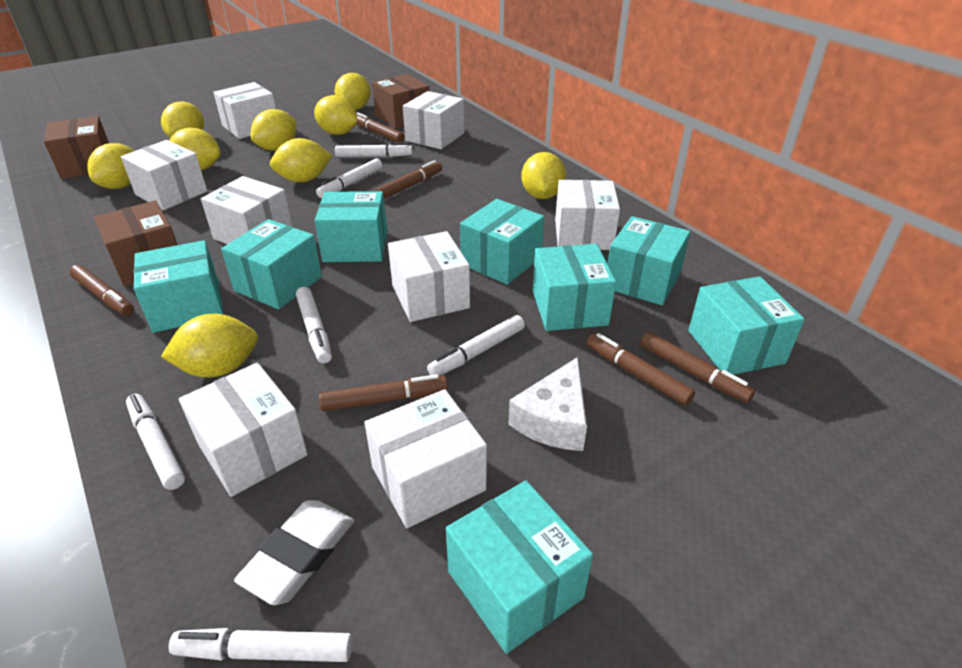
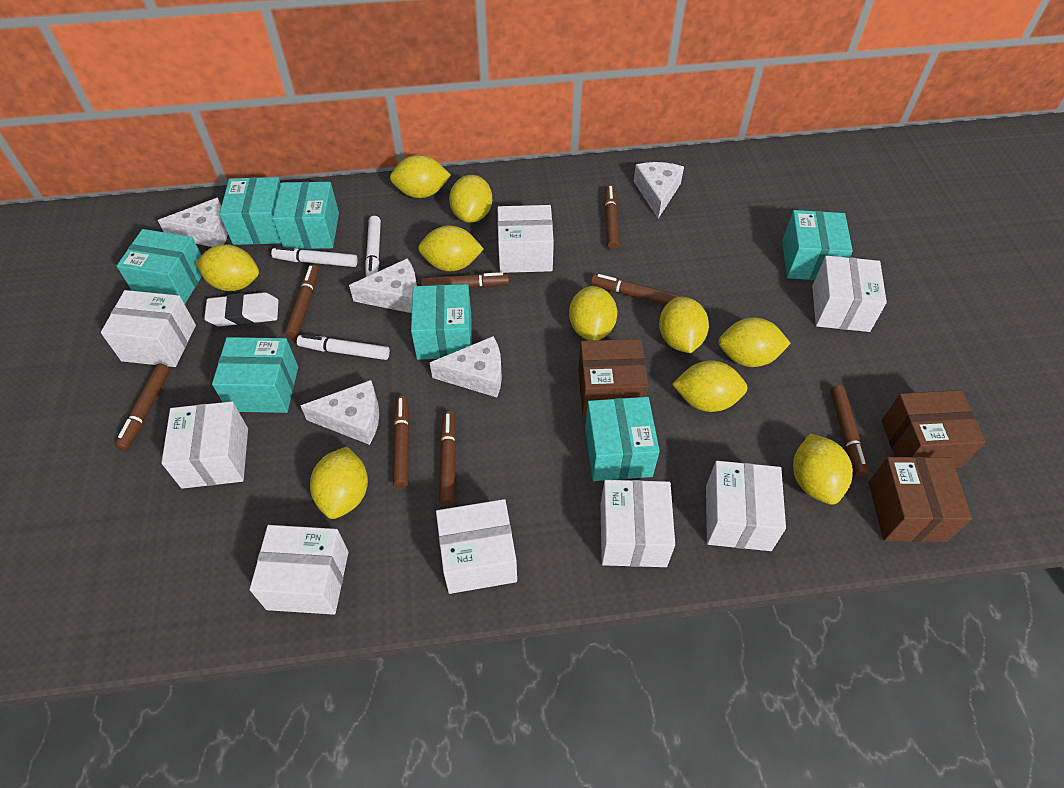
brown marker: 6 -> 8
turquoise box: 8 -> 7
white cheese: 1 -> 5
white marker: 6 -> 3
yellow lemon: 9 -> 10

